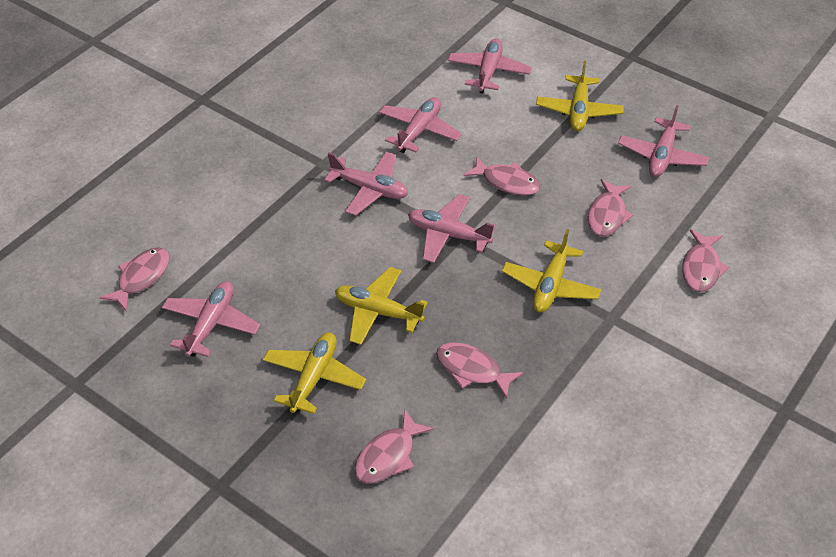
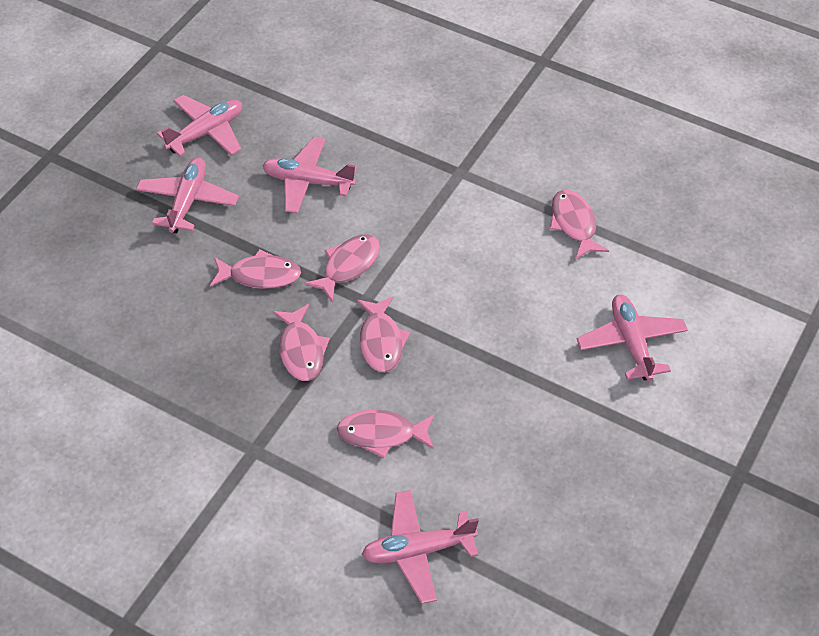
pink plane: 6 -> 5
yellow plane: 4 -> 0

